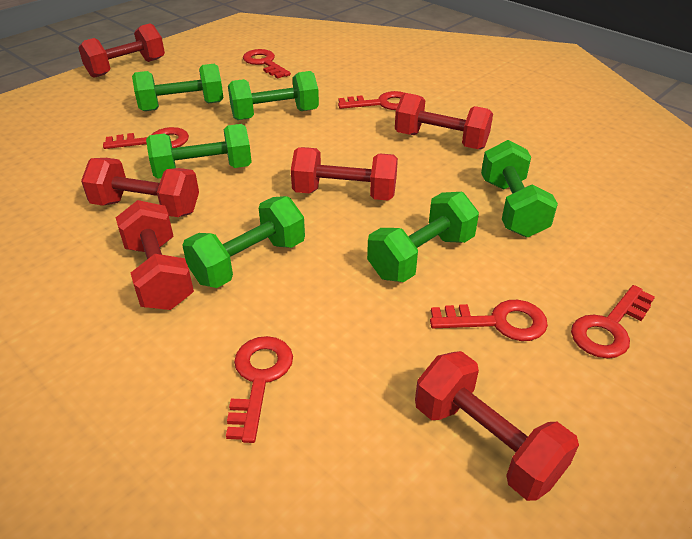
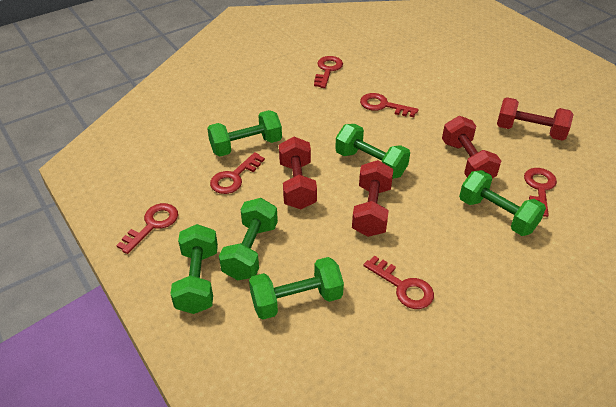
red dumbbell: 6 -> 4

